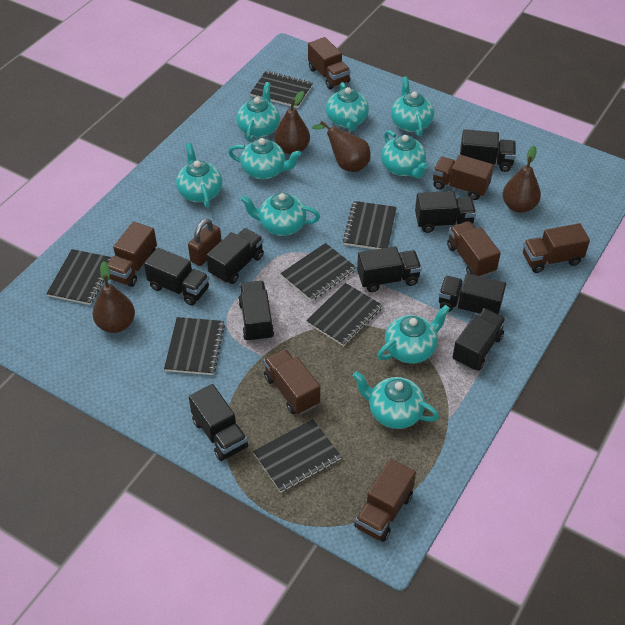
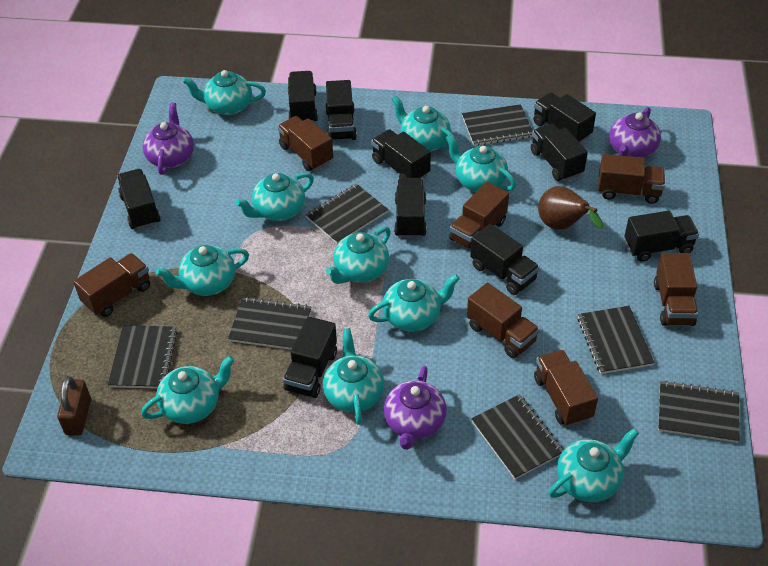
black truck: 9 -> 10
brown pear: 4 -> 1
purple teapot: 0 -> 3
turquoise teapot: 9 -> 10

